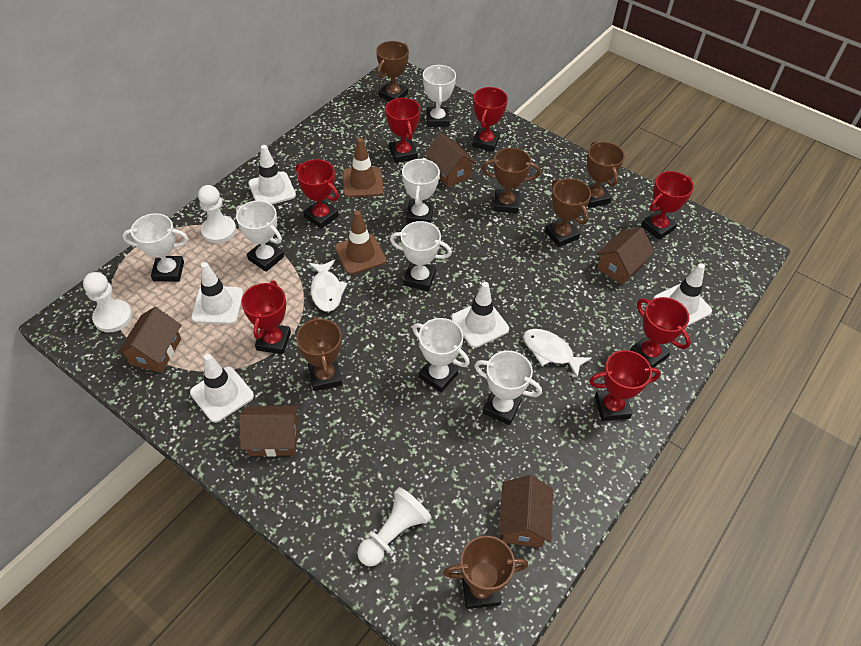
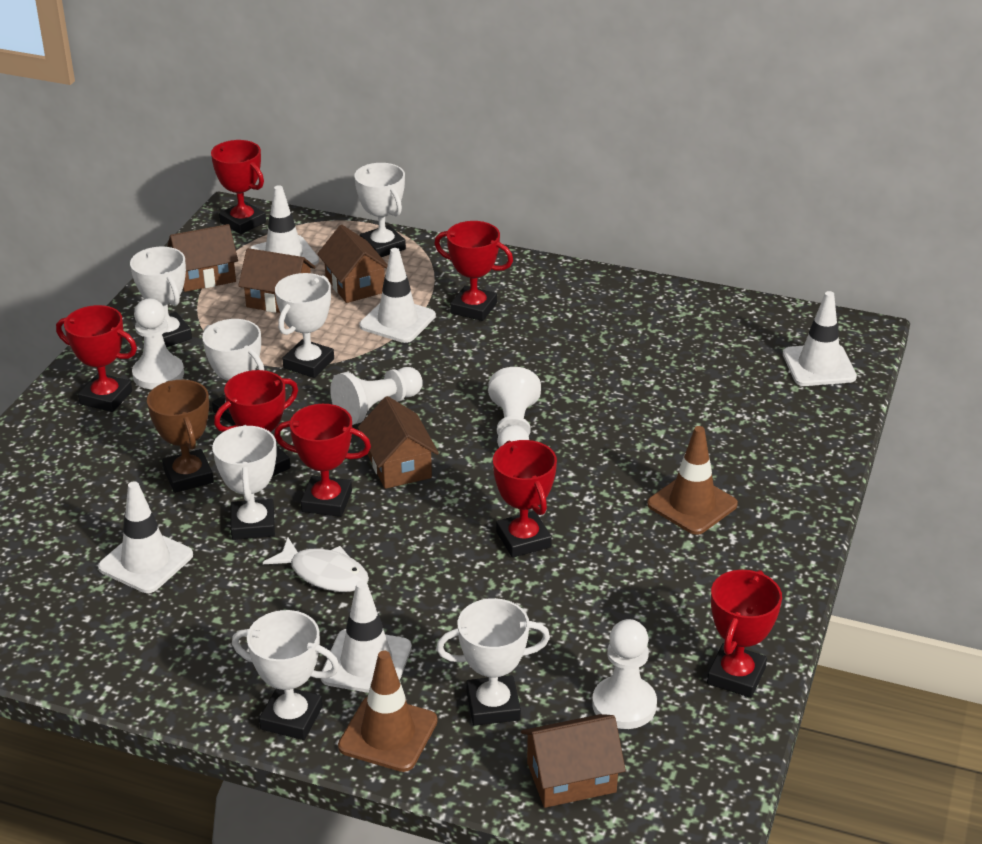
brown trophy: 6 -> 1
white fish: 2 -> 1
white pawn: 3 -> 4

